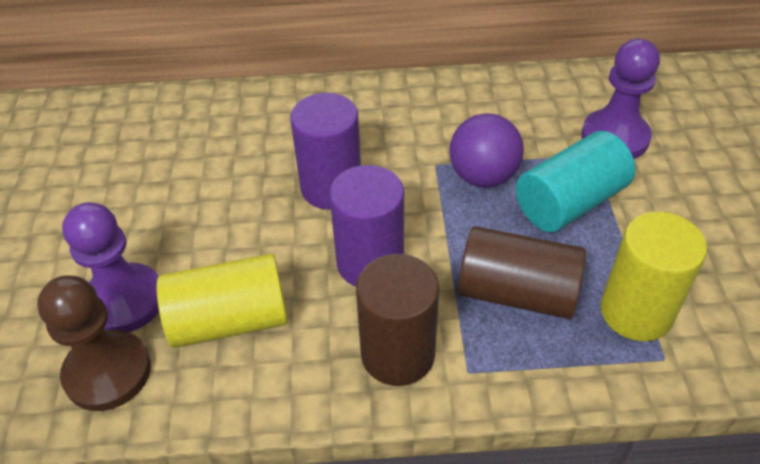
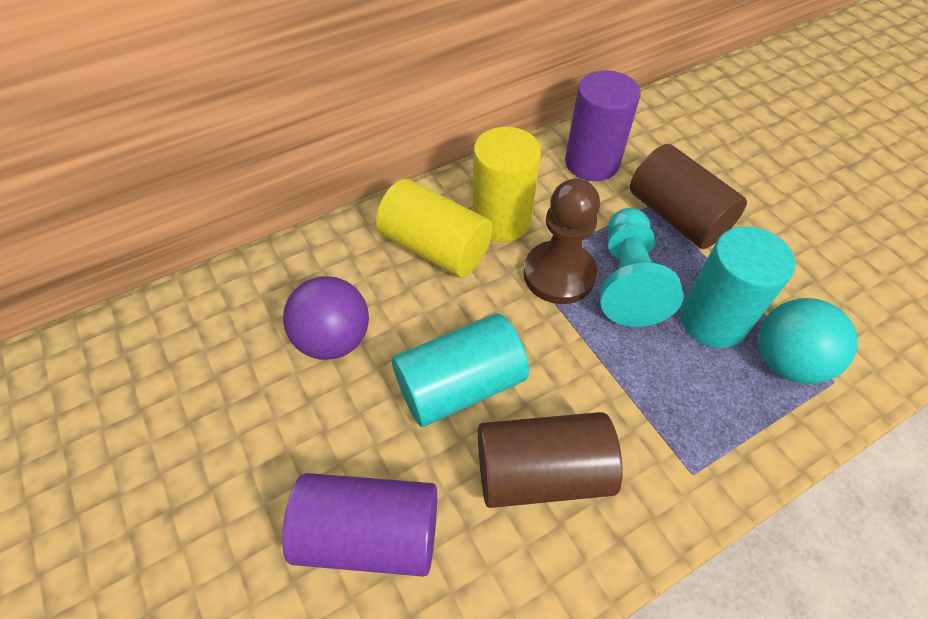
purple pawn: 2 -> 0
turquoise ball: 0 -> 1
turquoise cylinder: 1 -> 2
turquoise pawn: 0 -> 1

